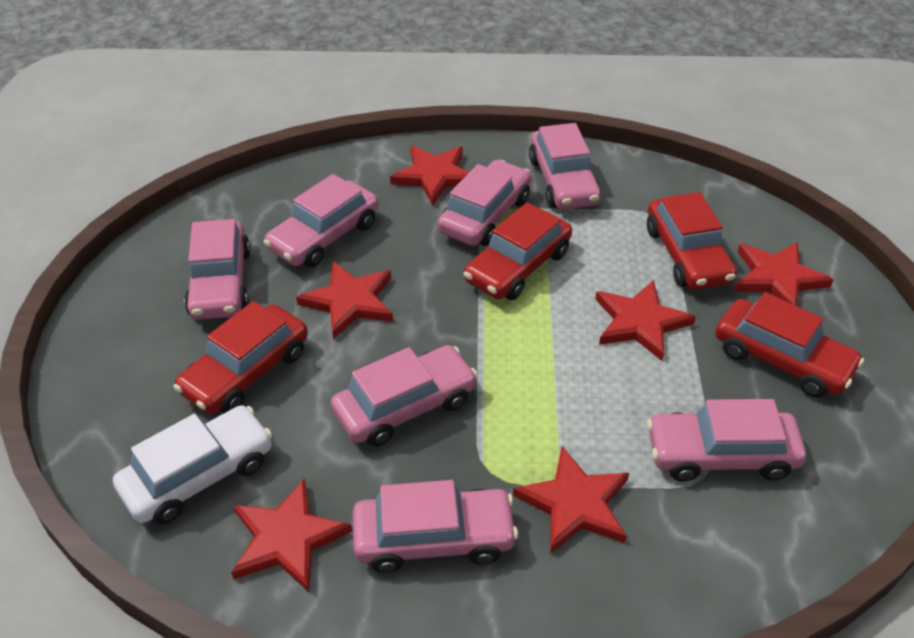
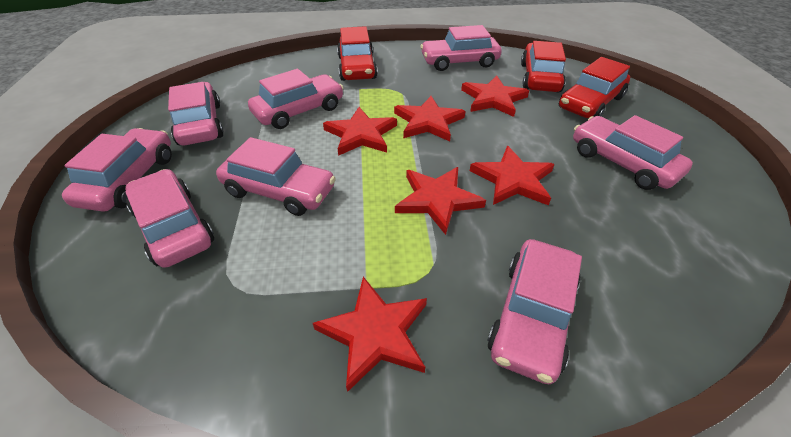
pink car: 7 -> 8
red car: 4 -> 3
white car: 1 -> 0

